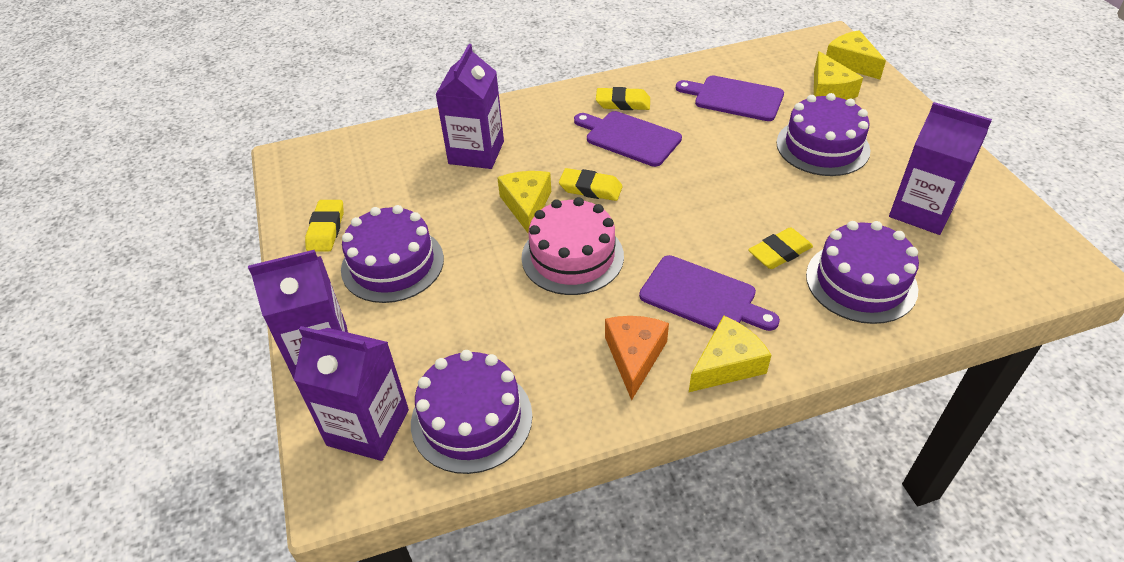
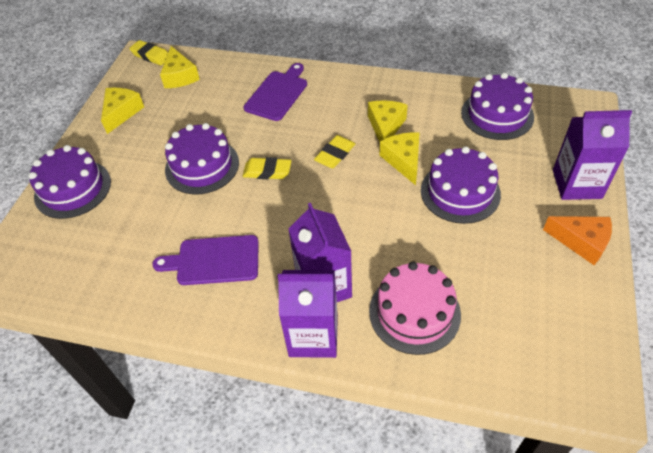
purple carton: 4 -> 3
purple cutting board: 3 -> 2
yellow eraser: 4 -> 3

